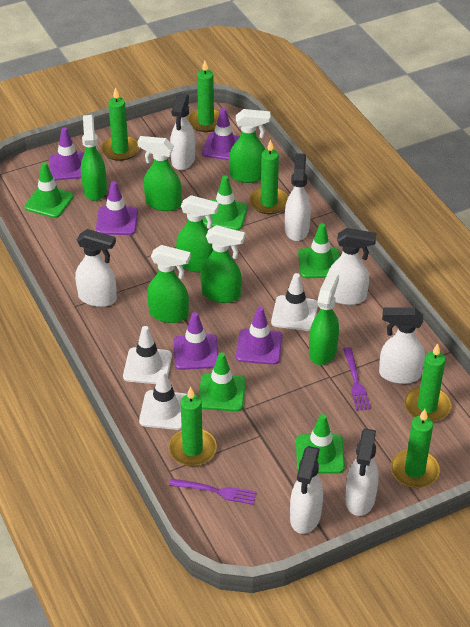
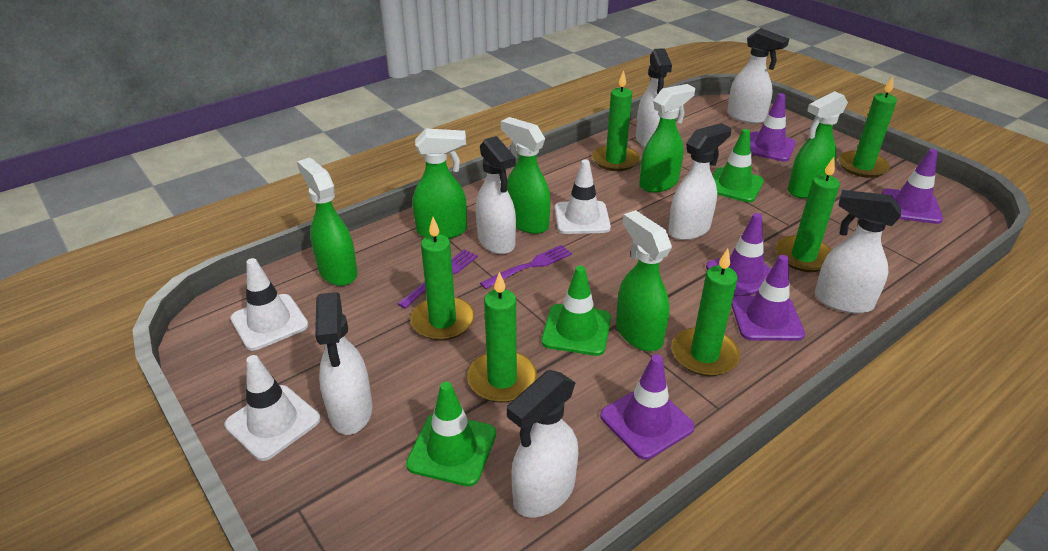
green spray bottle: 7 -> 6
green traffic cone: 5 -> 3

